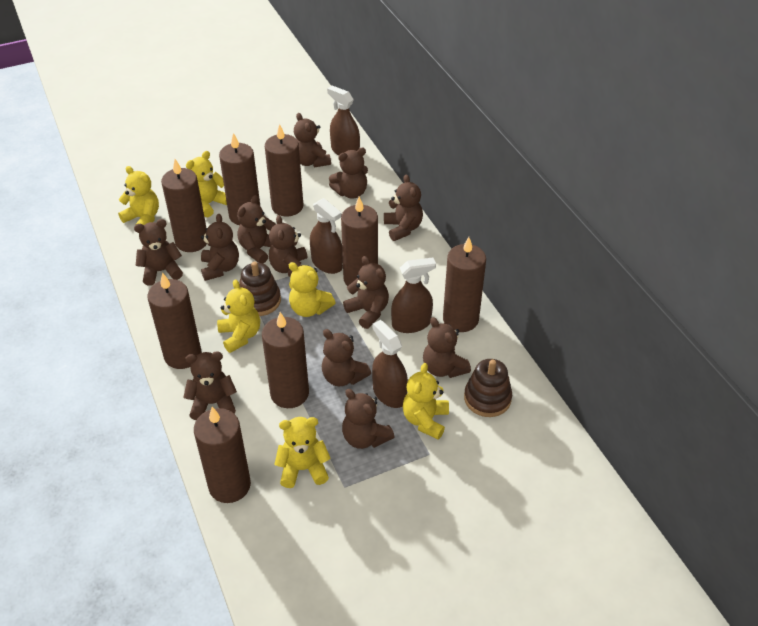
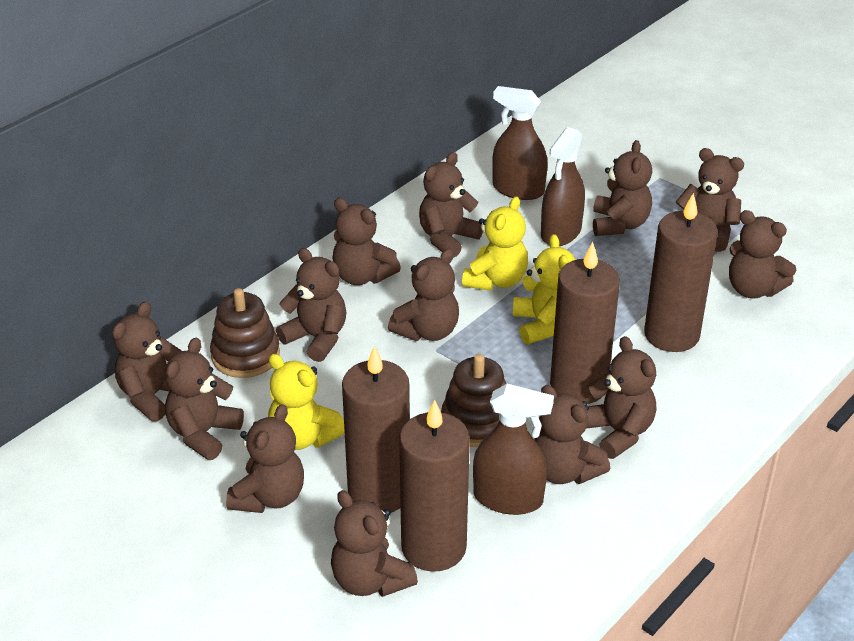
brown candle: 8 -> 4
brown spray bottle: 4 -> 3
brown teddy bear: 12 -> 13
yellow teddy bear: 6 -> 3

